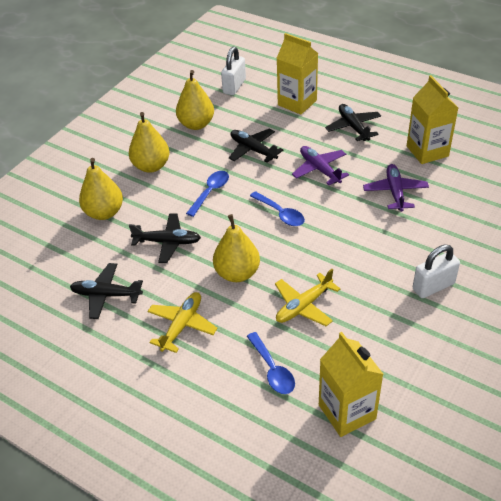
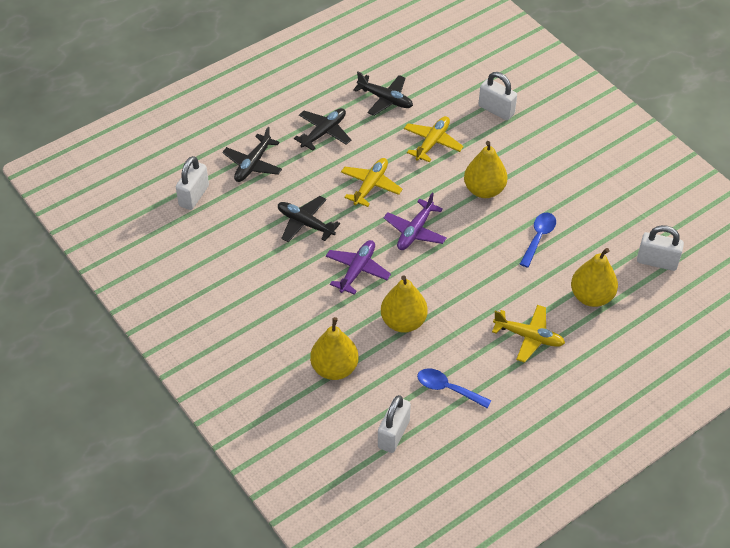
blue spoon: 3 -> 2
white padlock: 2 -> 4
yellow carton: 3 -> 0
yellow plane: 2 -> 3

